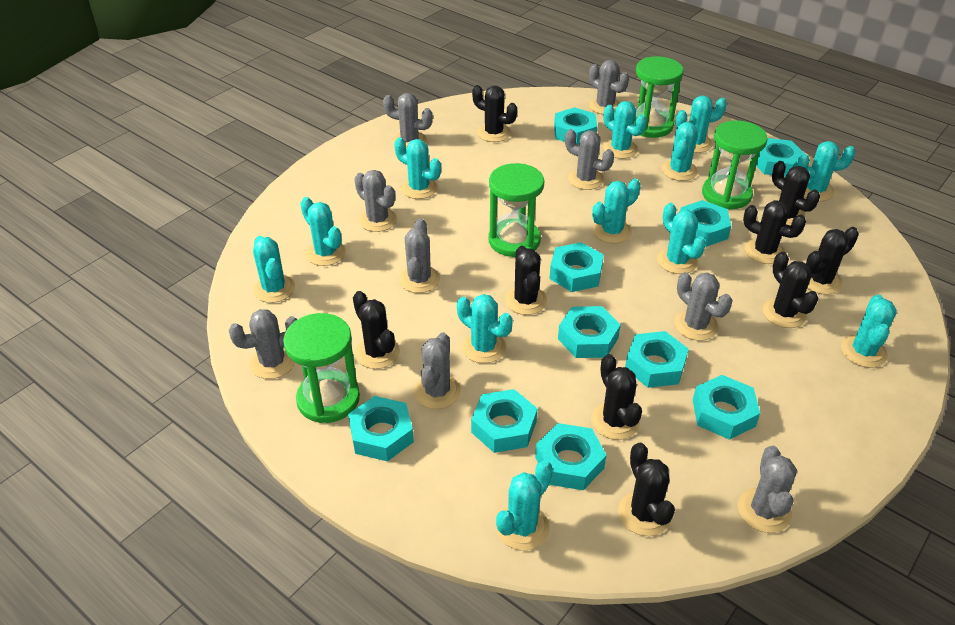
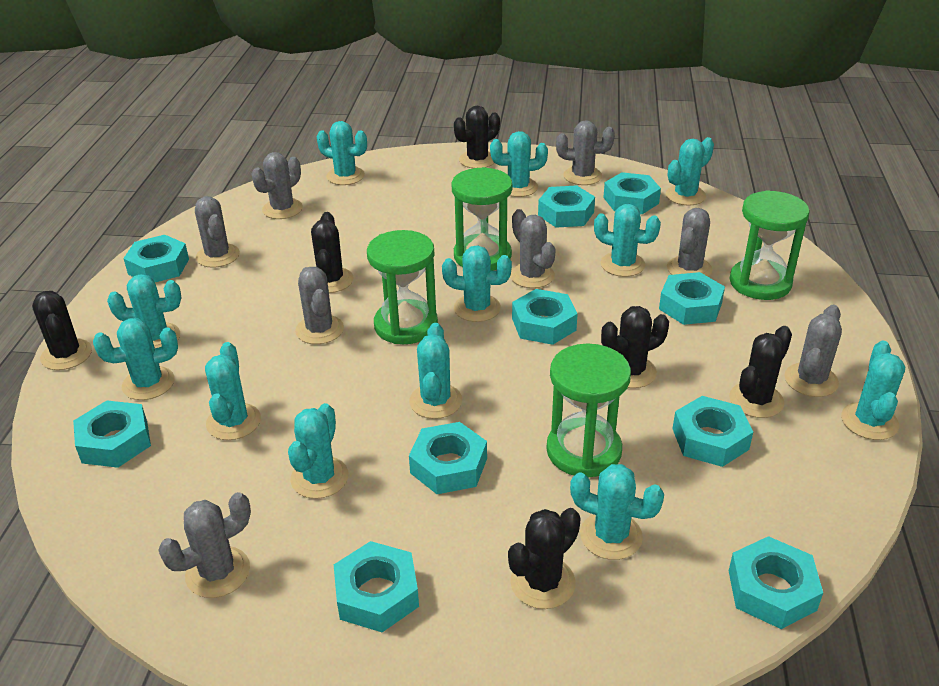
black cactus: 9 -> 6
grey cactus: 9 -> 8

